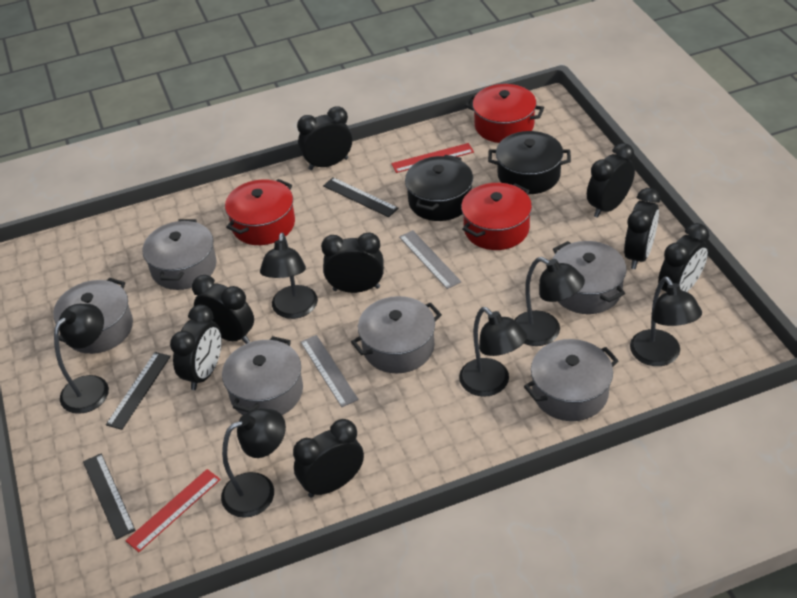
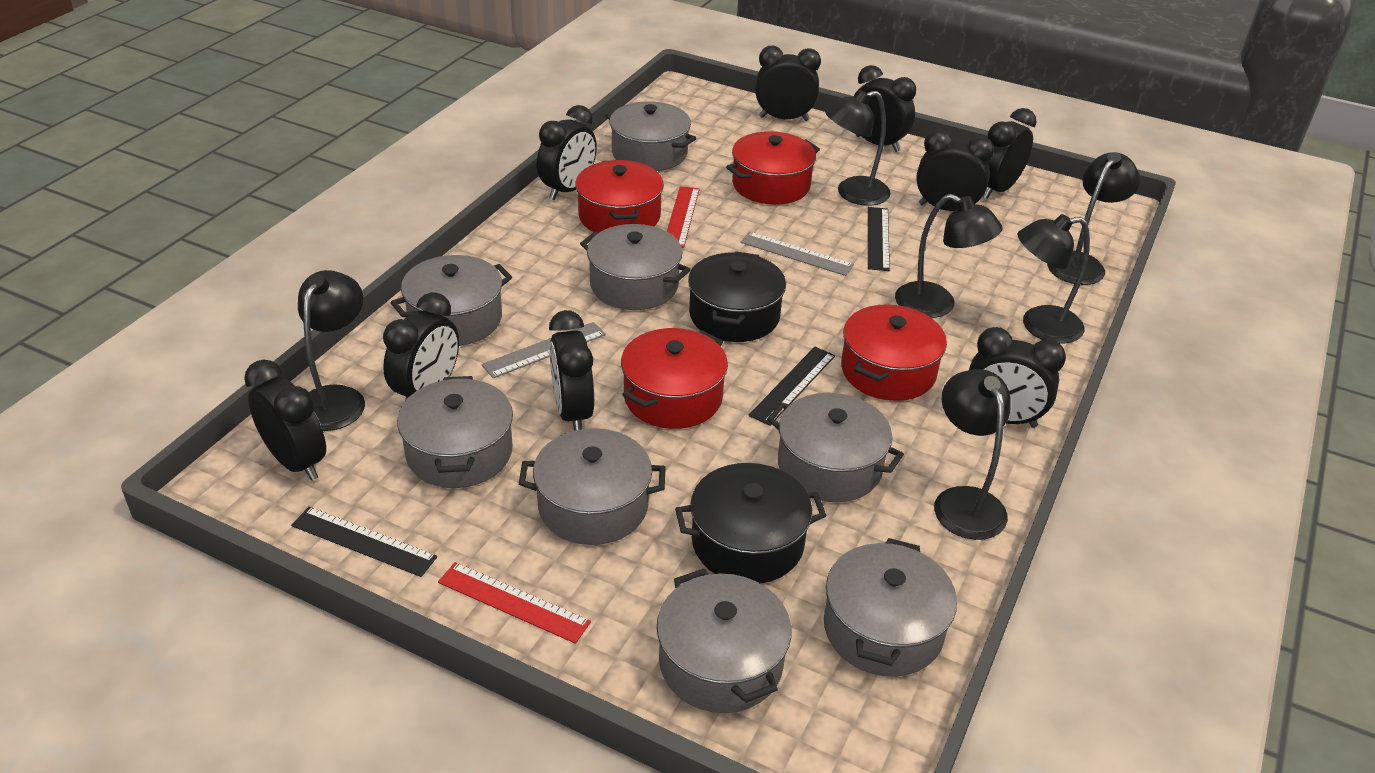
black clock: 8 -> 9
grey pot: 6 -> 8
red pot: 3 -> 4

